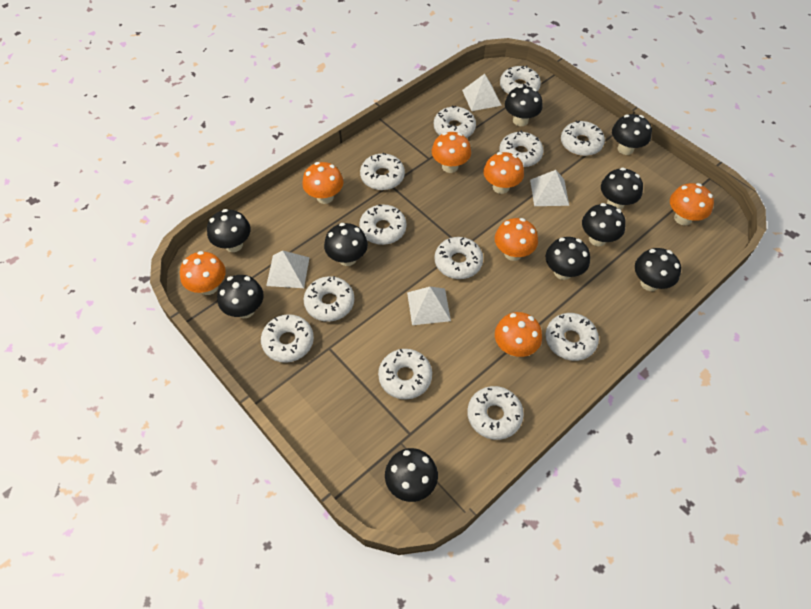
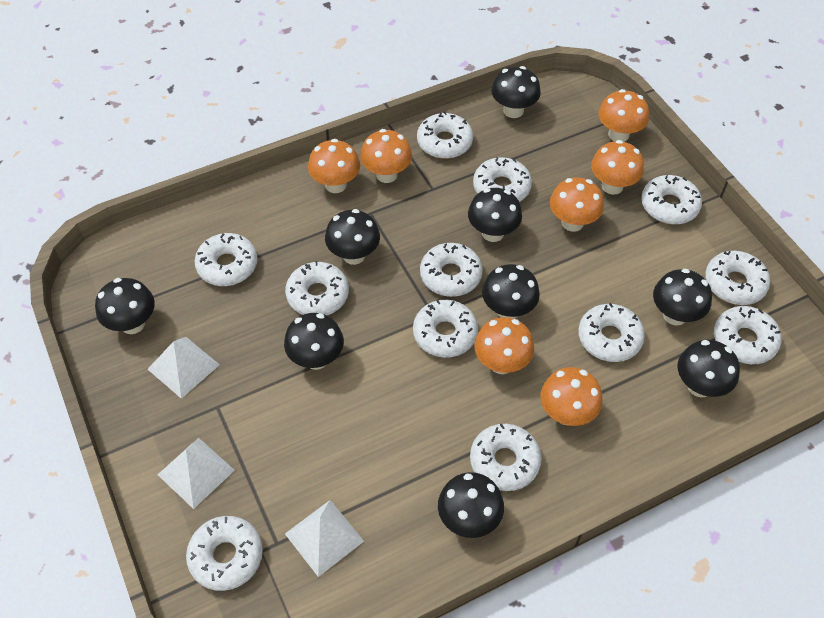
black mushroom: 10 -> 9
white pyramid: 4 -> 3

